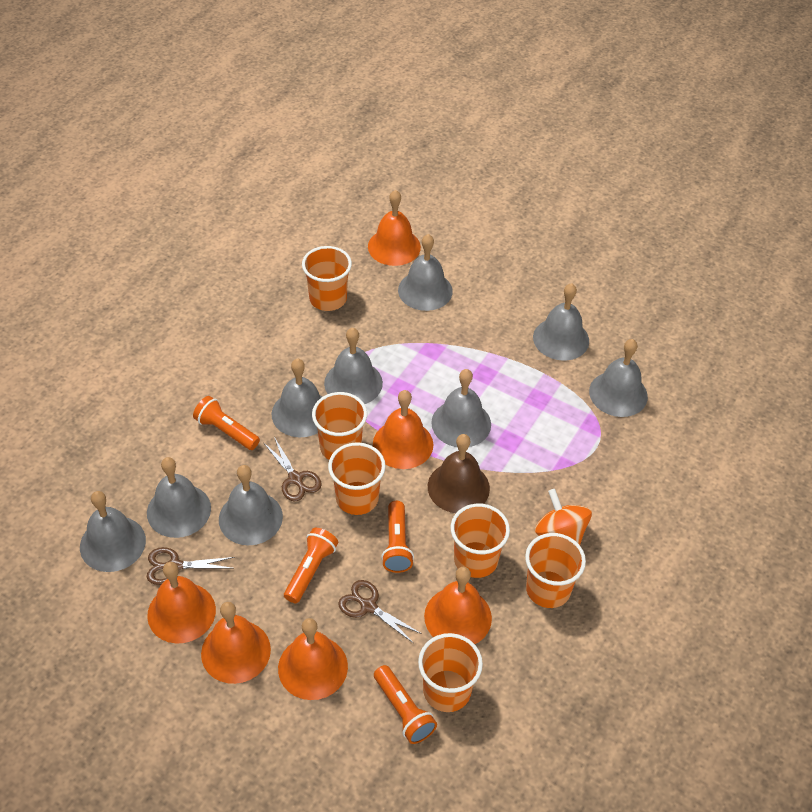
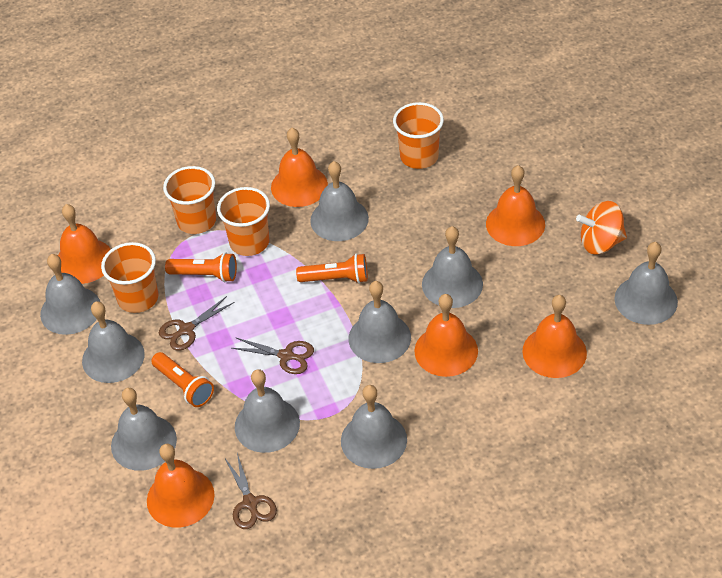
brown bell: 1 -> 0
orange cup: 6 -> 4
orange flashlight: 4 -> 3

